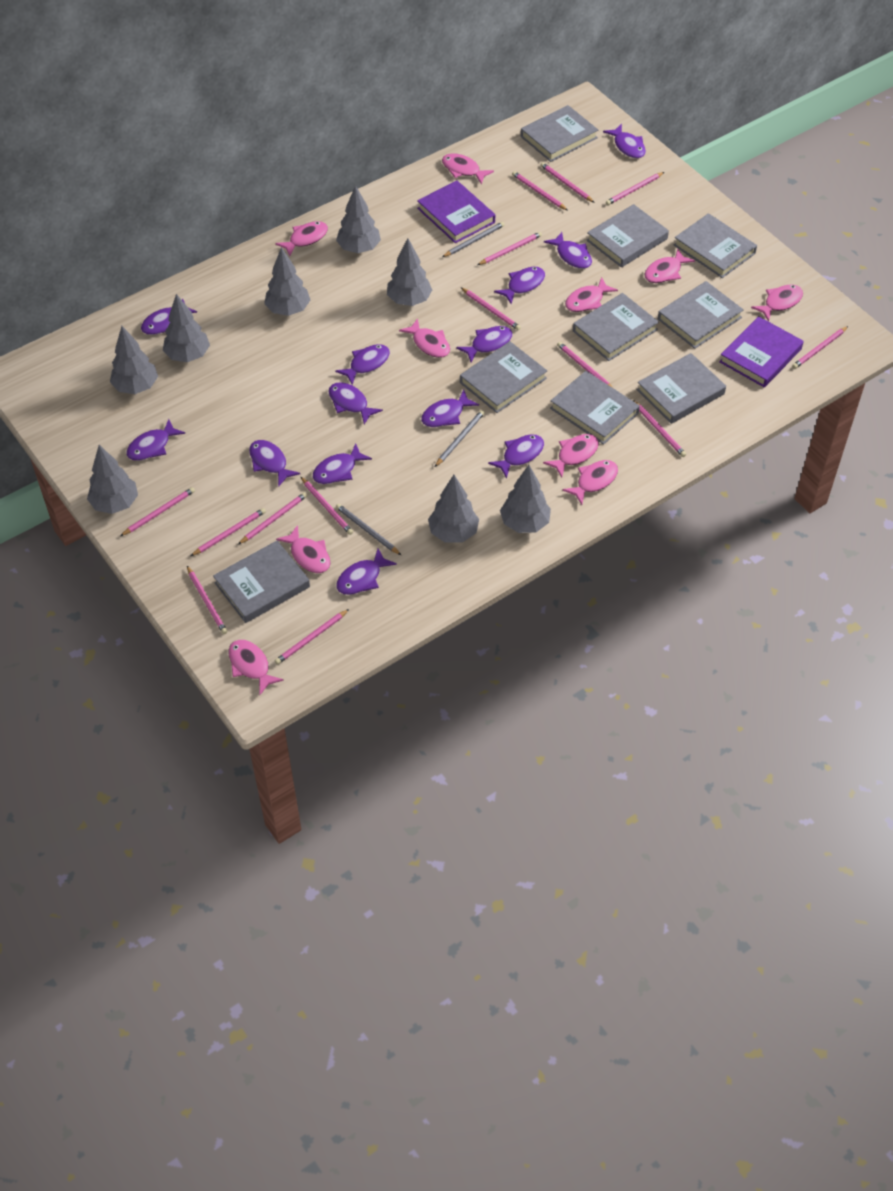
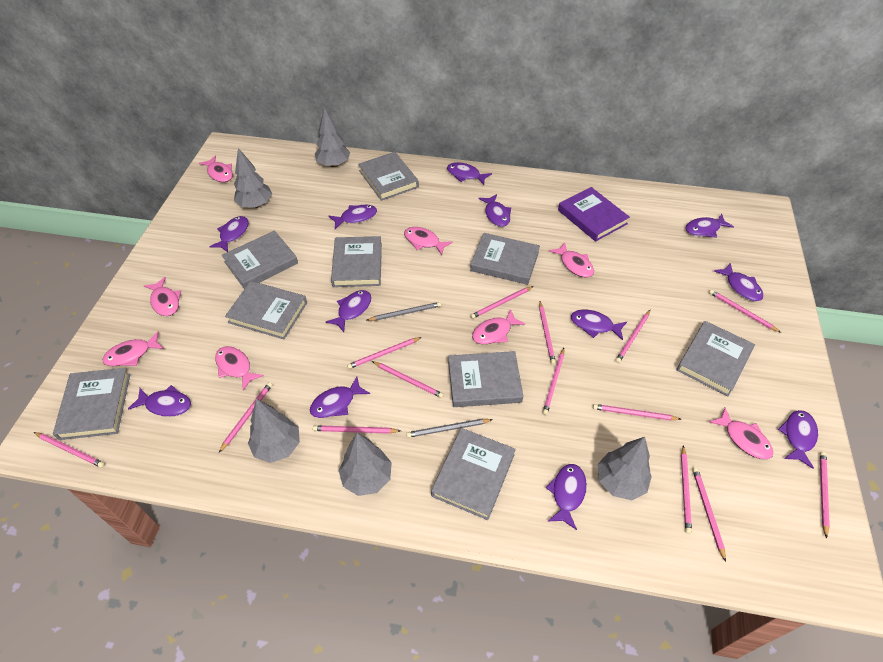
grey pencil: 3 -> 2
grey tree: 8 -> 5
pink fish: 10 -> 8
purple book: 2 -> 1
purple fish: 13 -> 12

